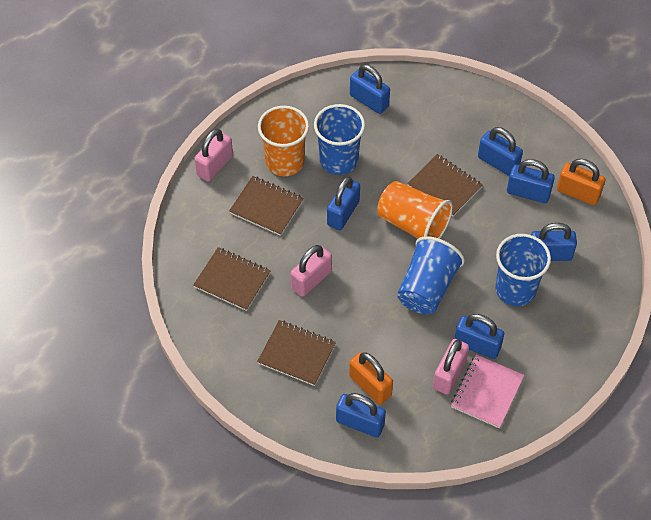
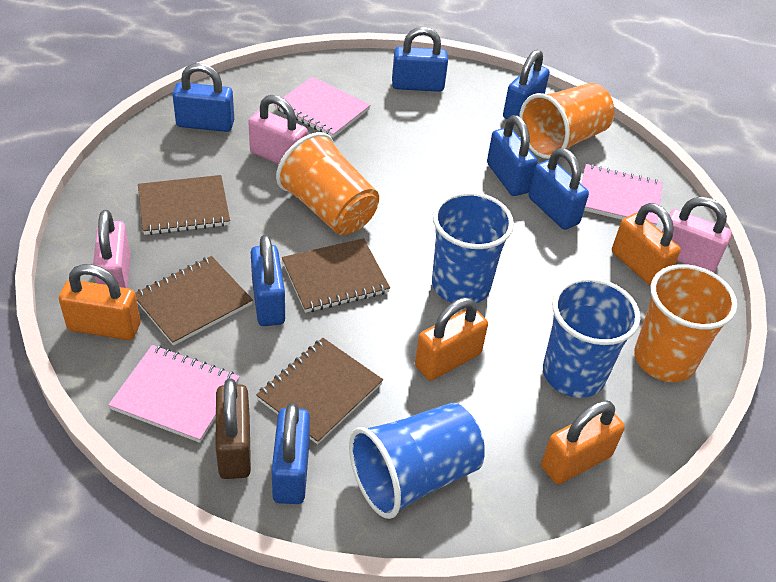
brown padlock: 0 -> 1
orange cup: 2 -> 3
orange padlock: 2 -> 4
pink notebook: 1 -> 3

